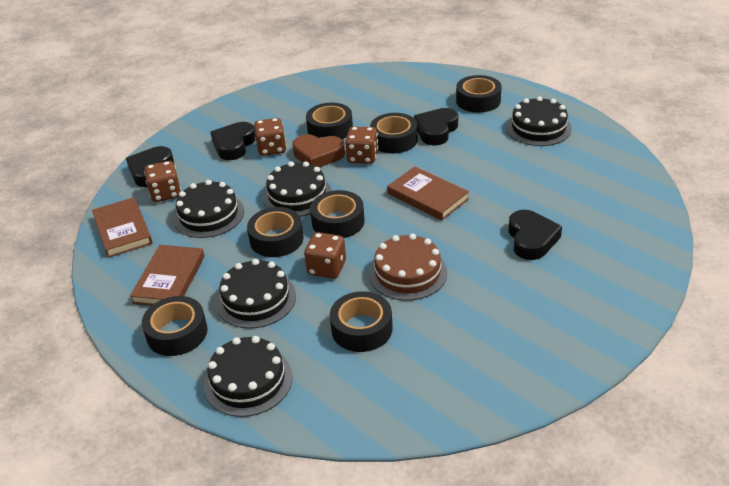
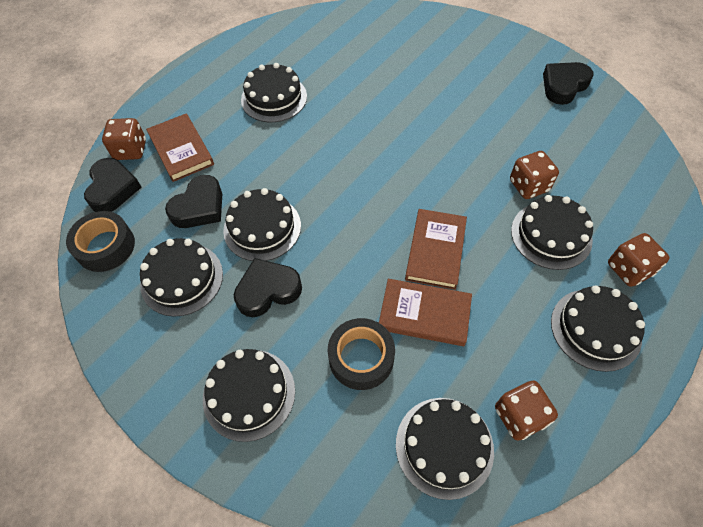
black cake: 5 -> 7
black tape: 7 -> 2
brown cake: 1 -> 0
brown heart: 1 -> 0

